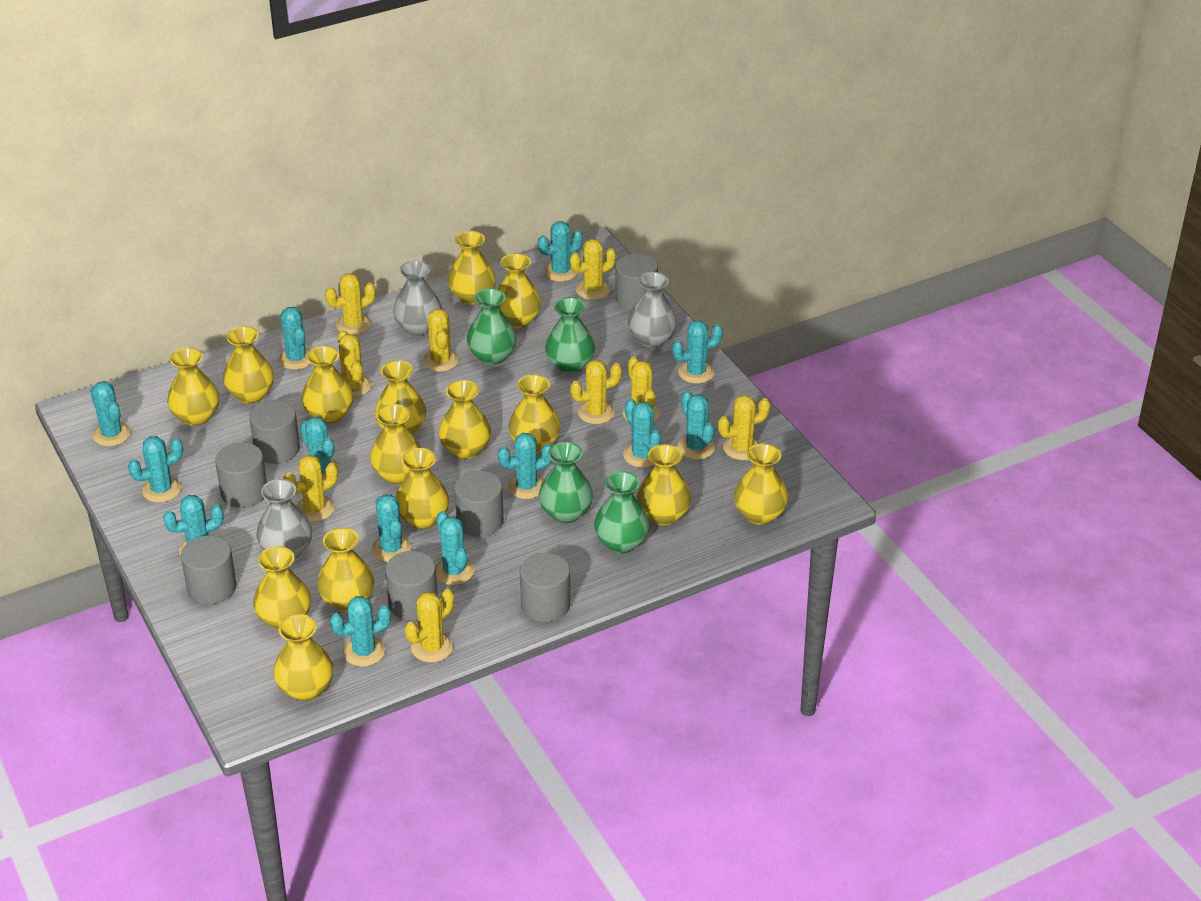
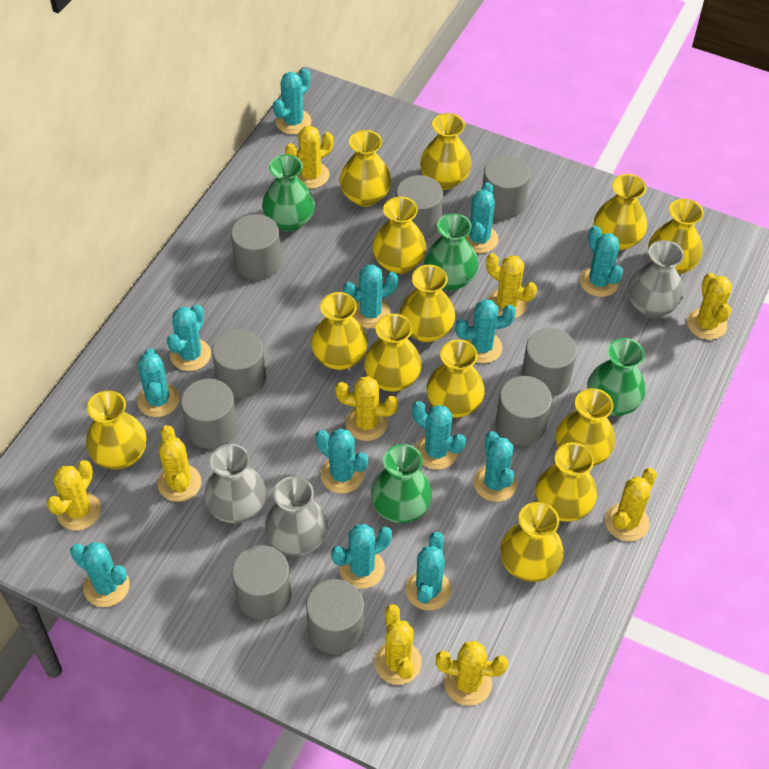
grey cylinder: 7 -> 9
yellow vase: 15 -> 13

